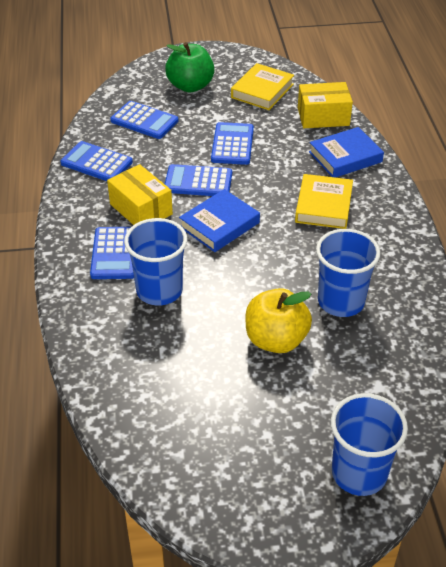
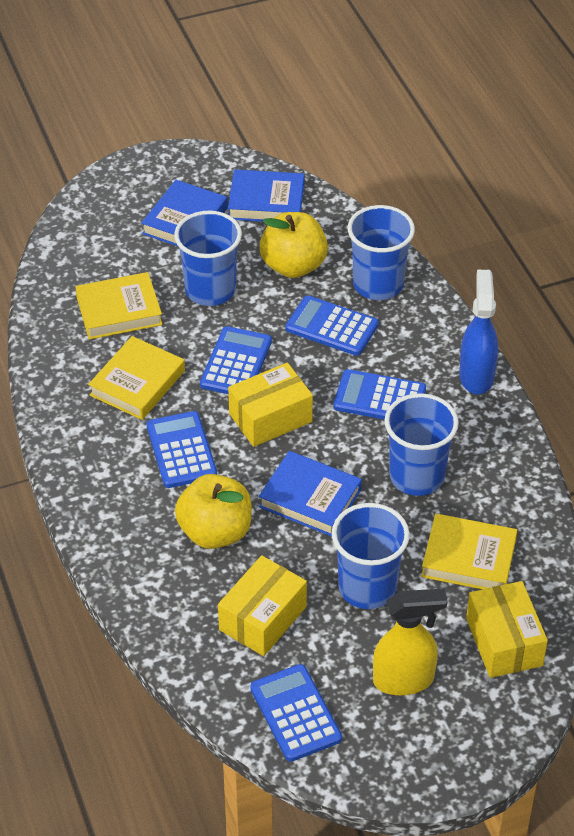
blue book: 2 -> 3
blue cup: 3 -> 4
blue spray bottle: 0 -> 1
green apple: 1 -> 0
yellow apple: 1 -> 2
yellow book: 2 -> 3
yellow box: 2 -> 3
yellow spray bottle: 0 -> 1

